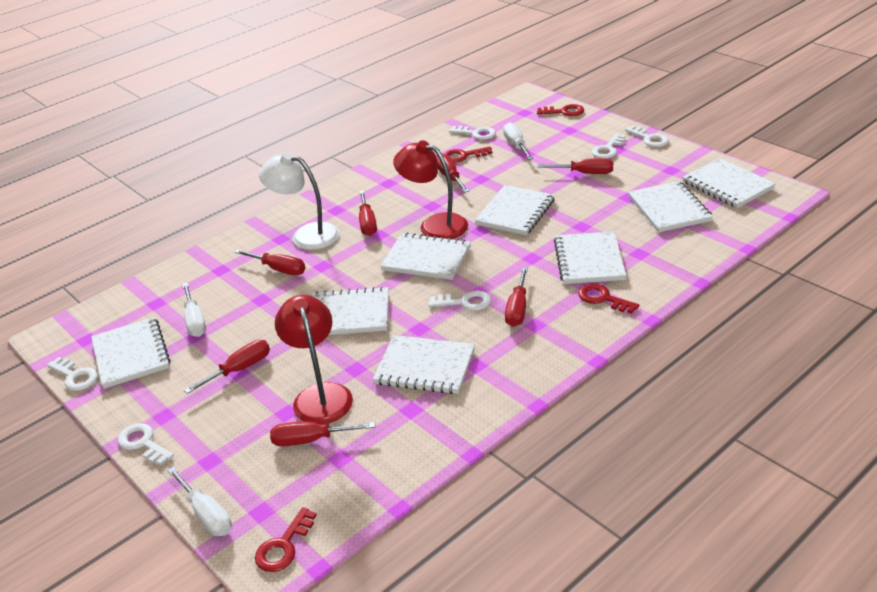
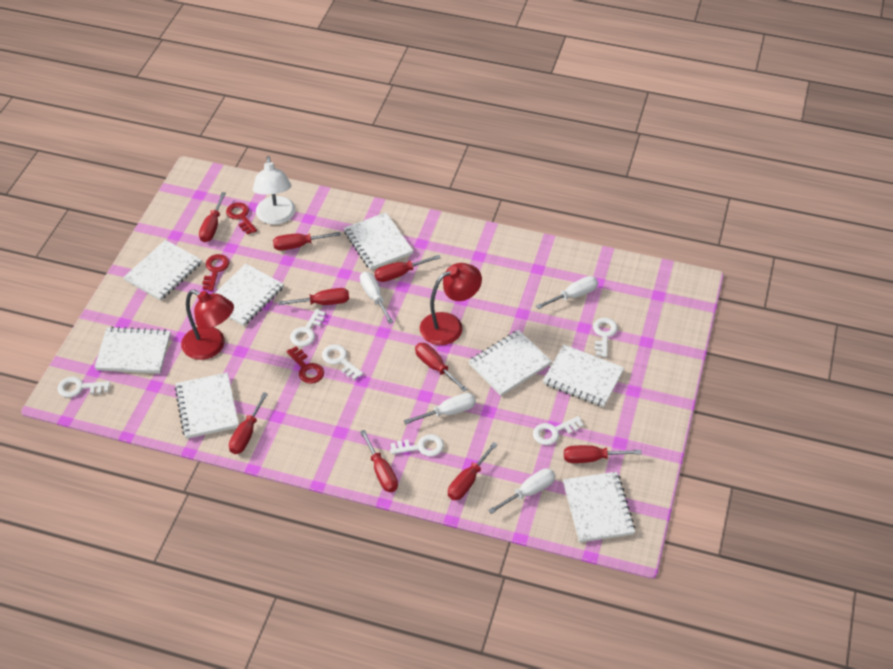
red key: 4 -> 3
red screwdriver: 7 -> 9
white screwdriver: 3 -> 4

